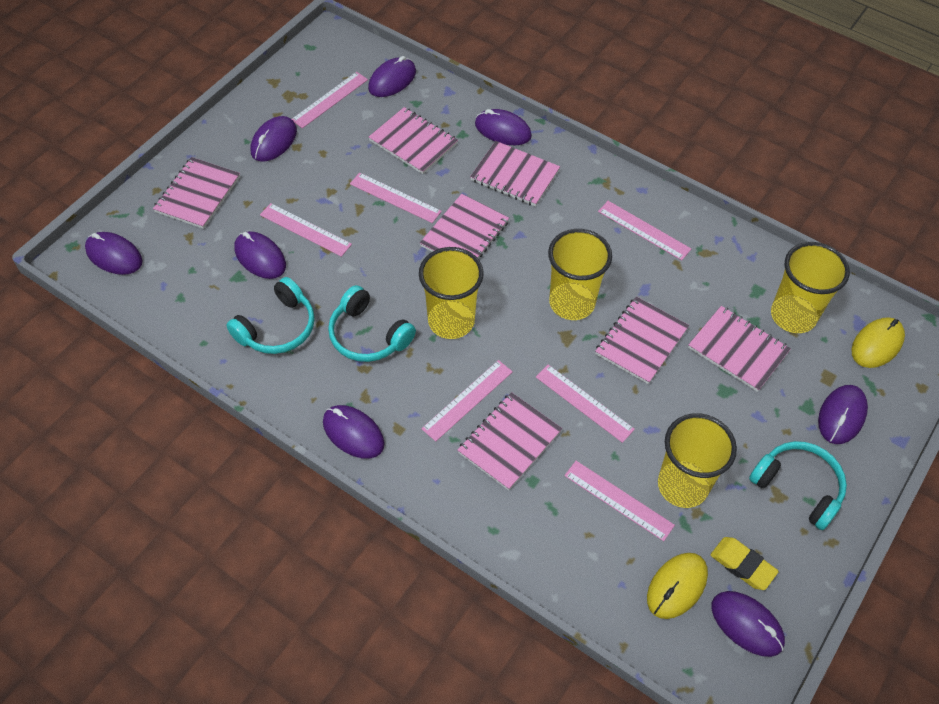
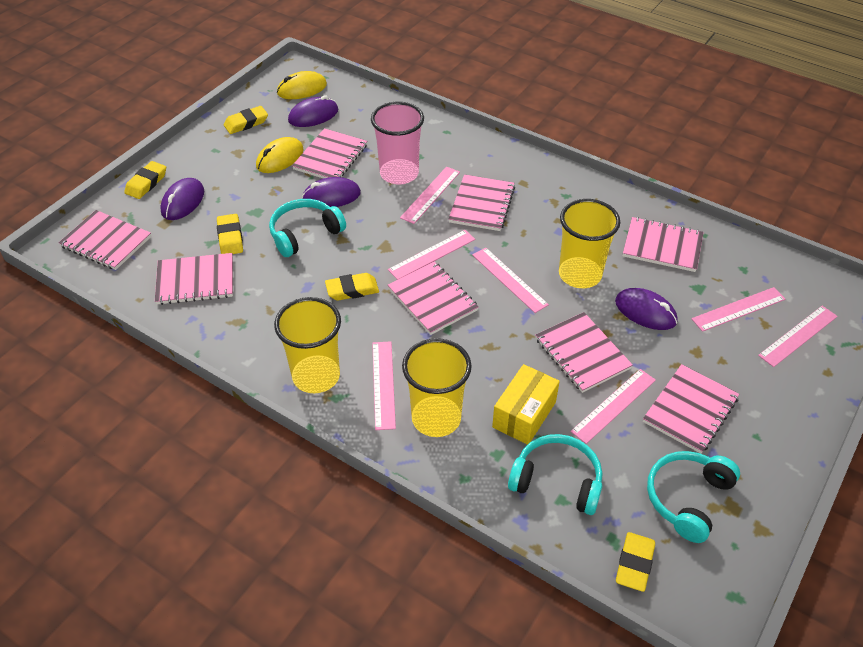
pink cup: 0 -> 1
pink notebook: 7 -> 8
purple mouse: 8 -> 4
yellow box: 0 -> 1
yellow cup: 4 -> 3
yellow eraser: 1 -> 5

